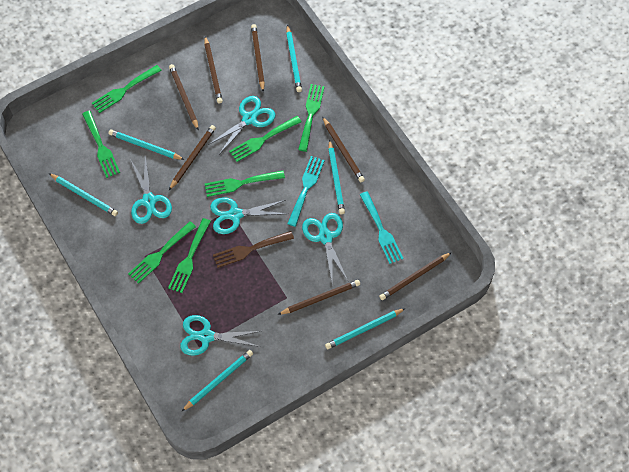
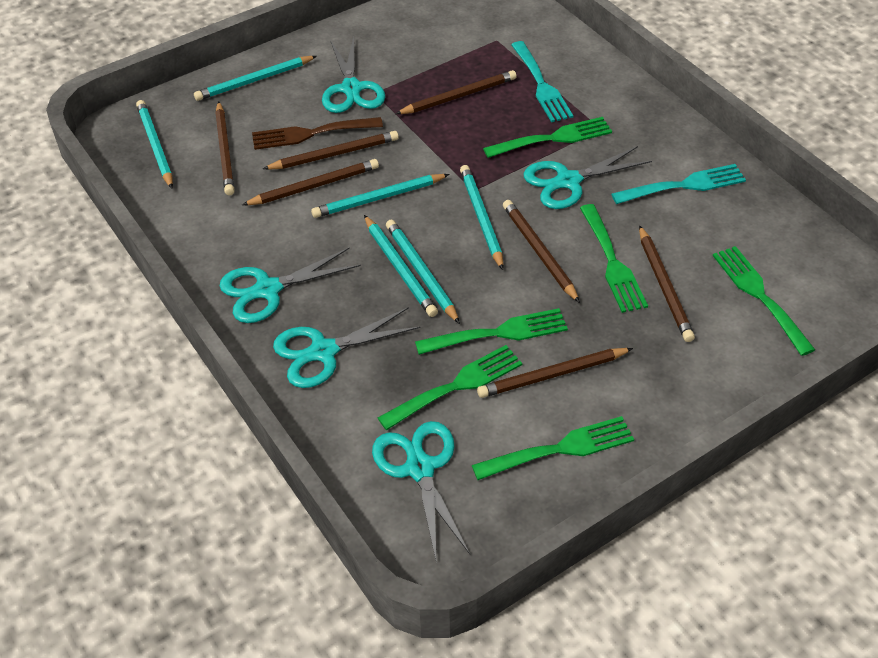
green fork: 7 -> 6

